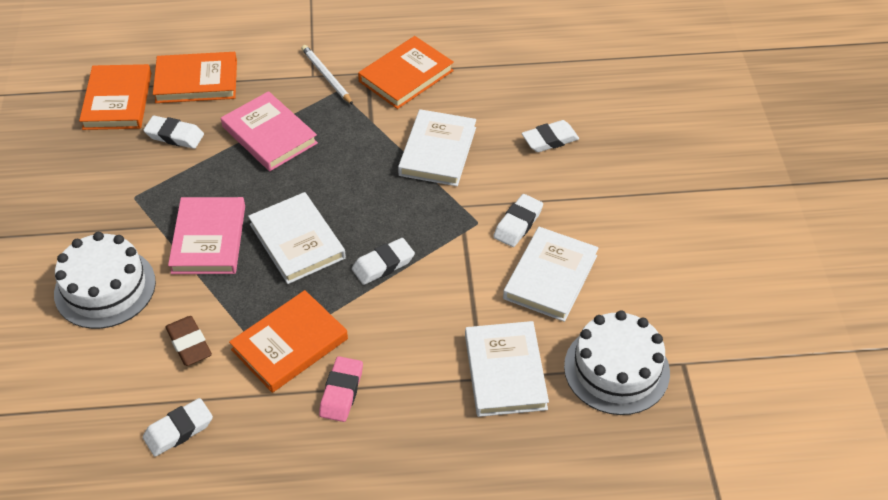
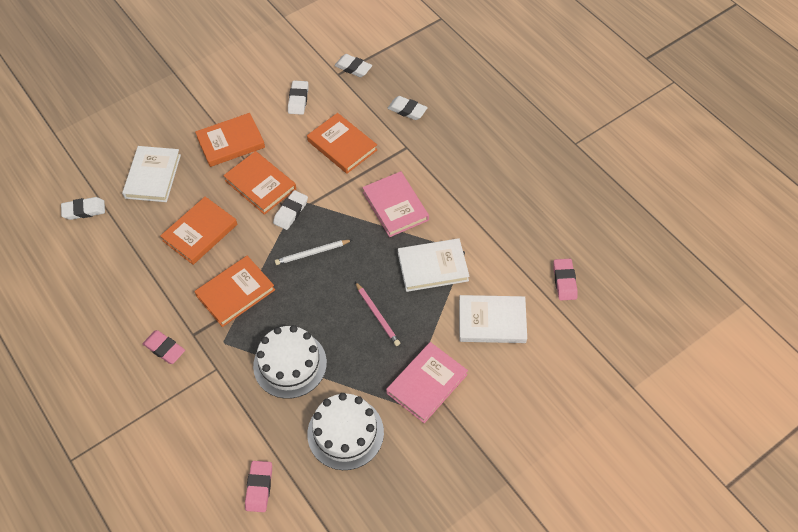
brown eraser: 1 -> 0
orange book: 4 -> 5
pink eraser: 1 -> 3
pink pencil: 0 -> 1
white book: 4 -> 3

